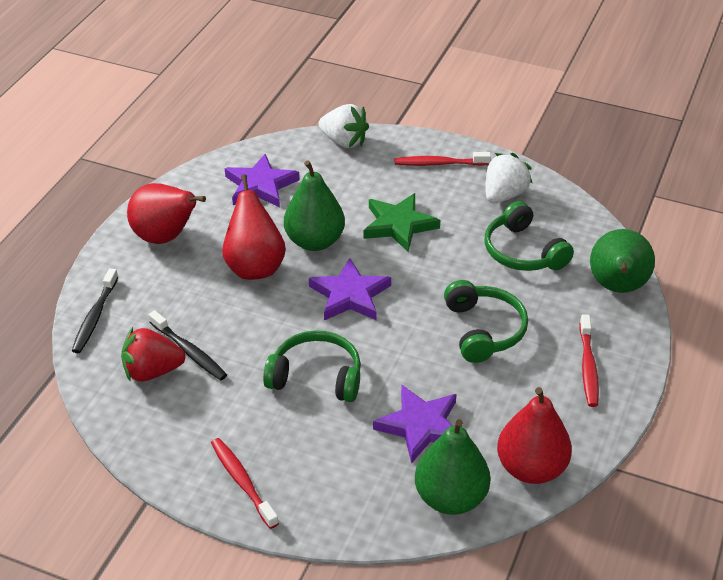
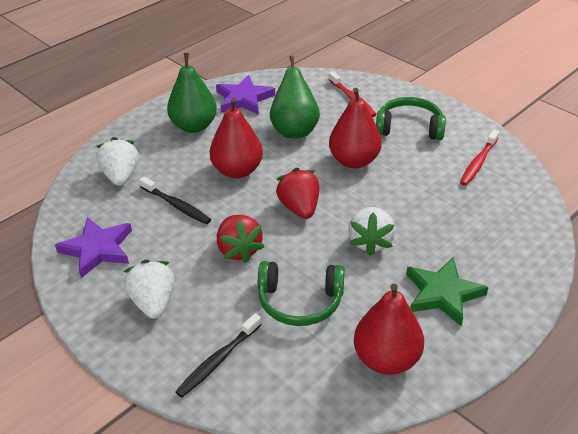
green headphones: 3 -> 2
green pear: 3 -> 2
purple star: 3 -> 2
red strawberry: 1 -> 2
red toothbrush: 3 -> 2
white strawberry: 2 -> 3

